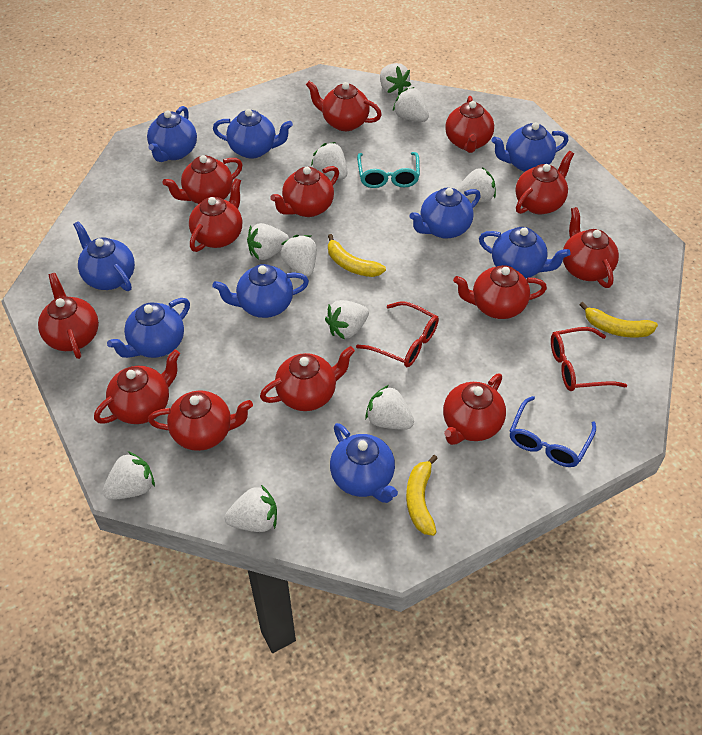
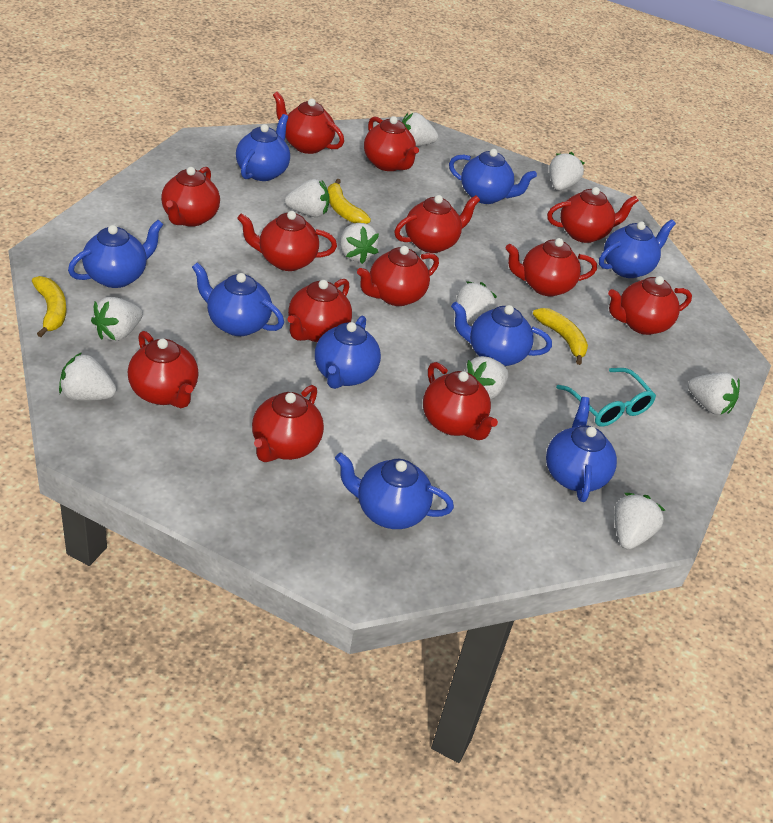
blue glasses: 1 -> 0
red glasses: 2 -> 0

